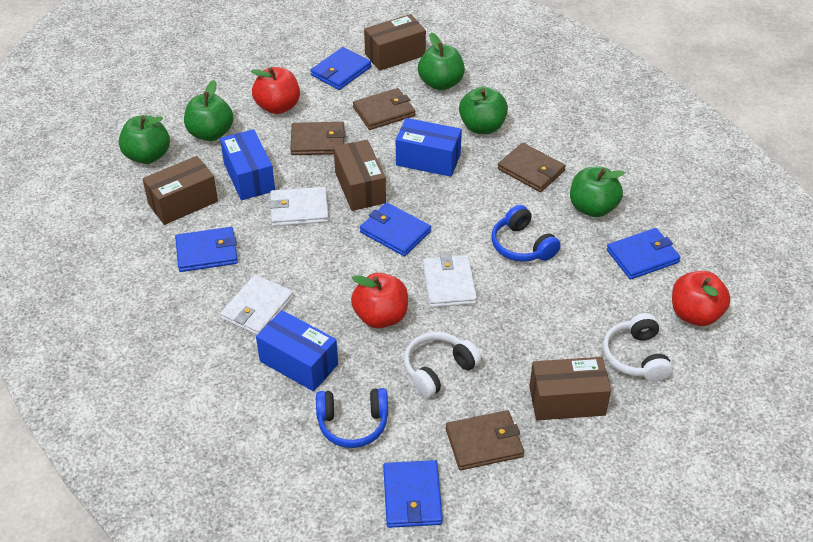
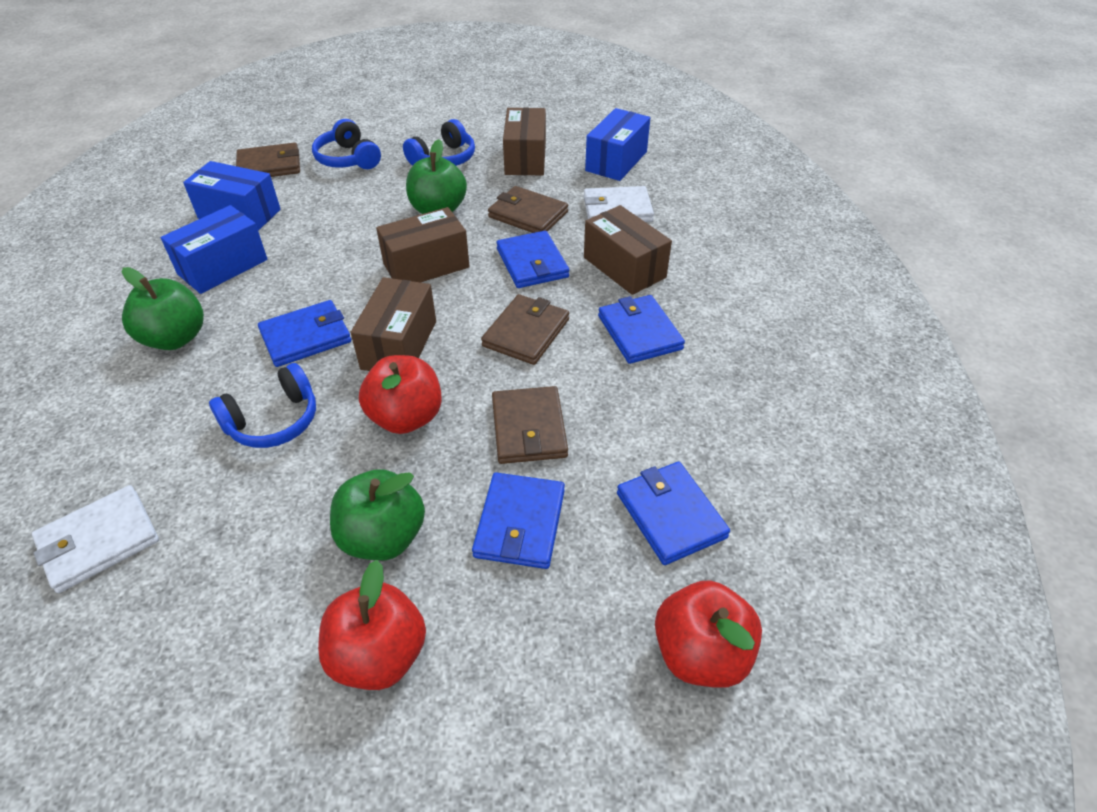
blue headphones: 2 -> 3
green apple: 5 -> 3
white headphones: 2 -> 0
white wallet: 3 -> 2

